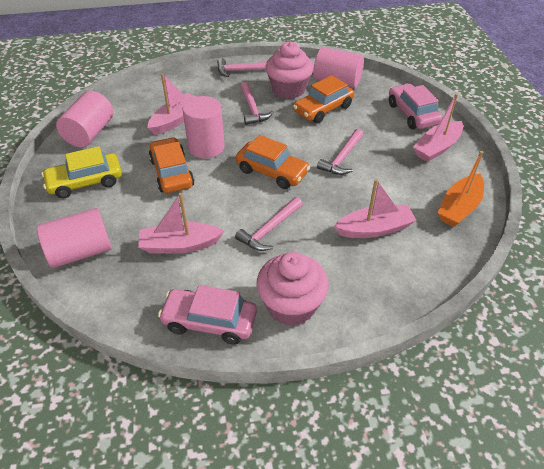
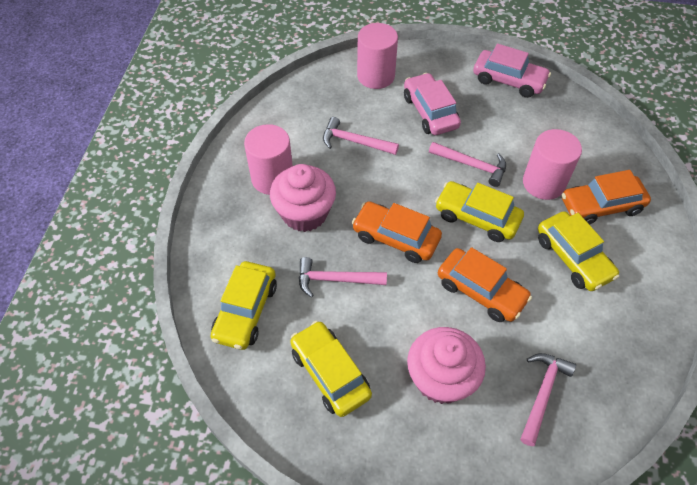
orange boat: 1 -> 0
pink boat: 4 -> 0
pink cylinder: 4 -> 3
yellow car: 1 -> 4

